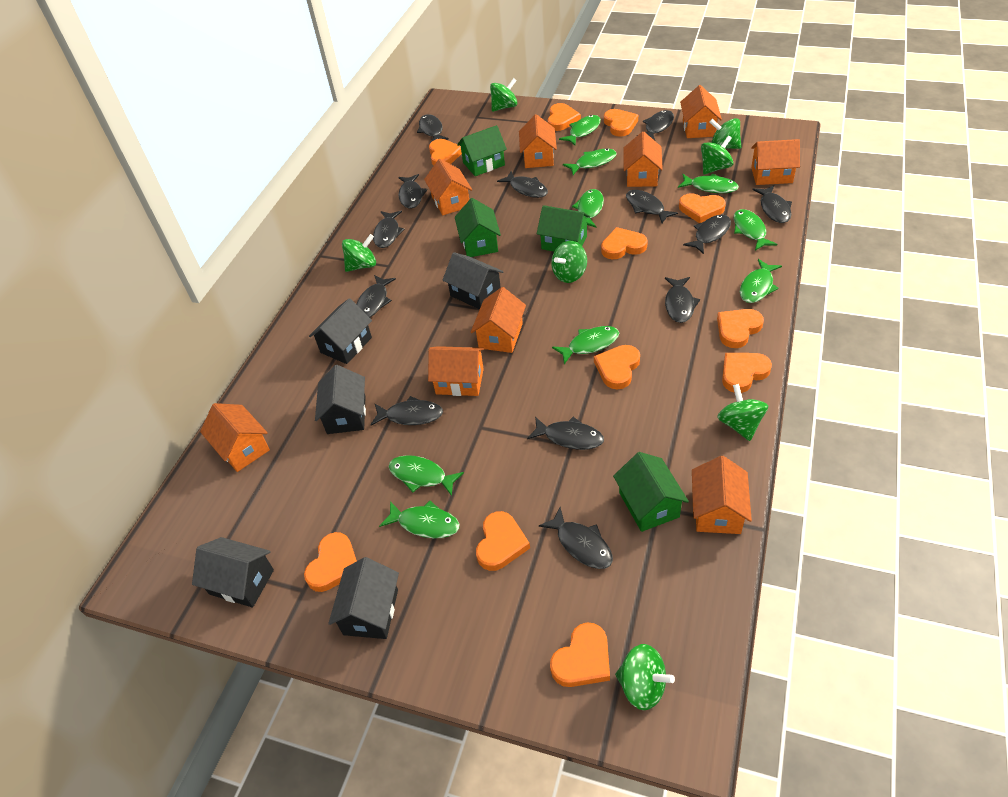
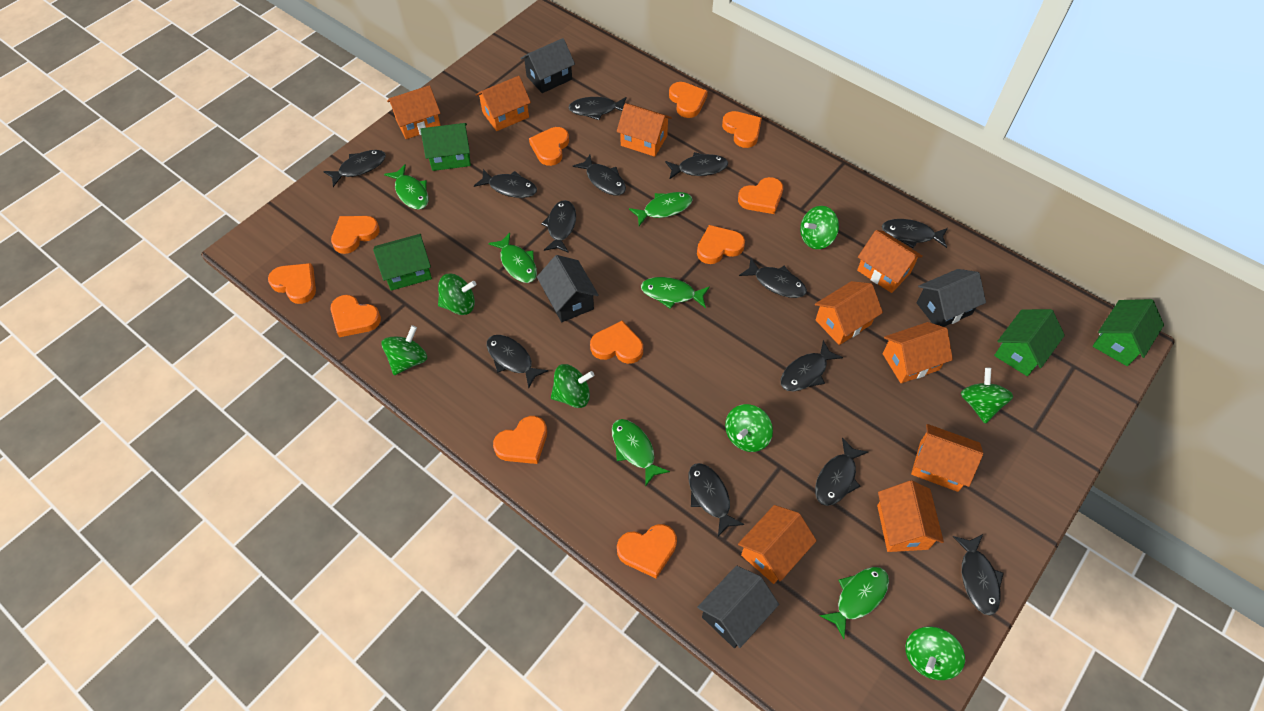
black house: 5 -> 4
green fish: 9 -> 6

